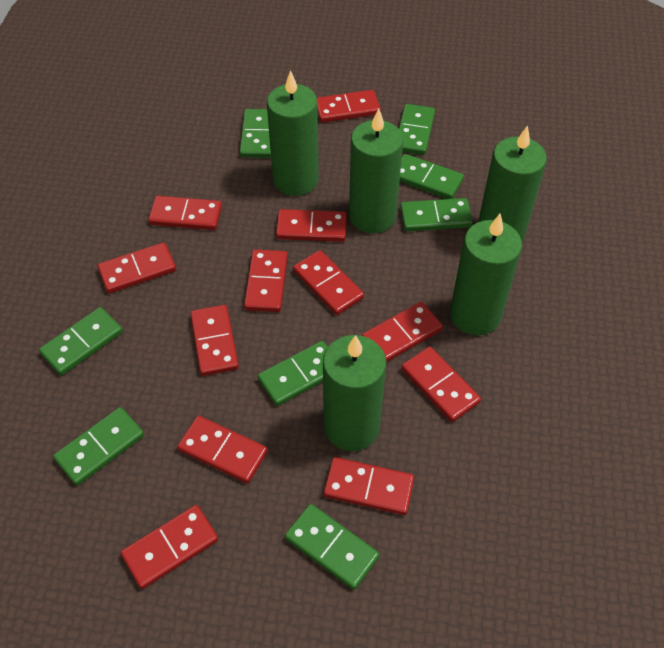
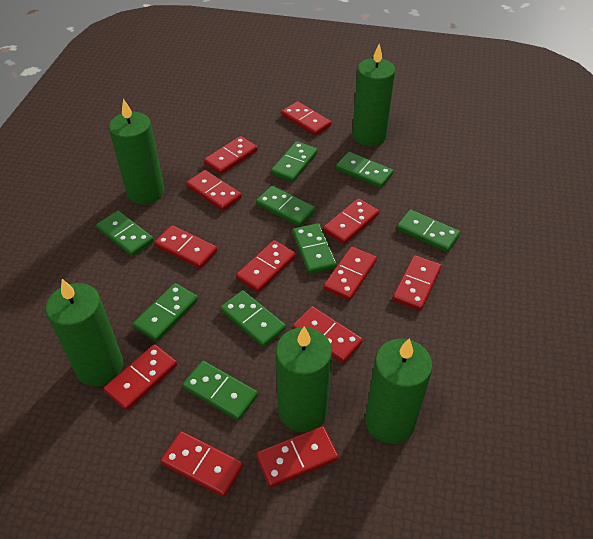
green domino: 8 -> 9

